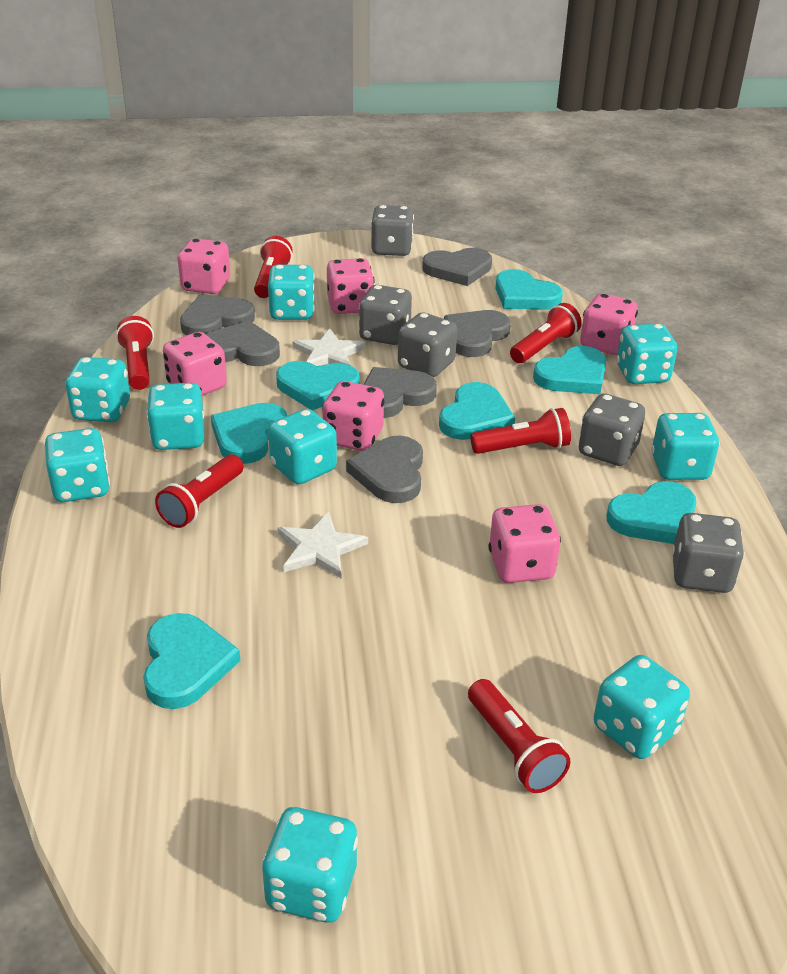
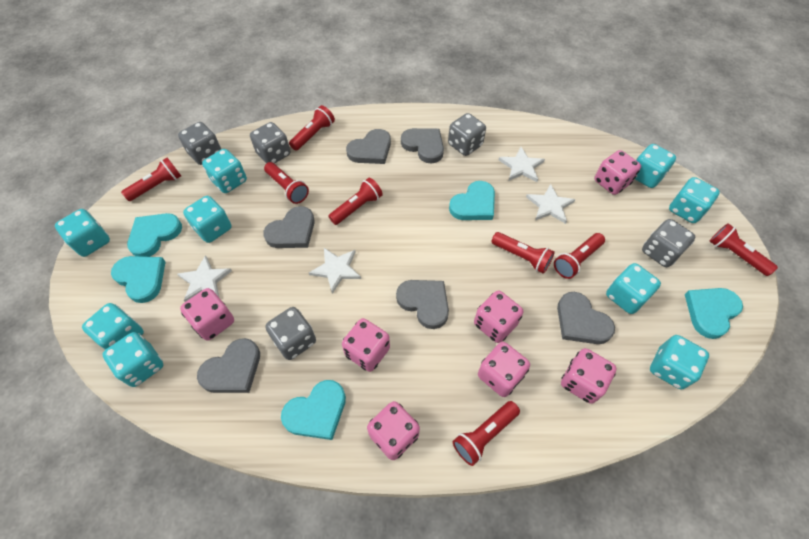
pink dice: 6 -> 7
red flashlight: 6 -> 8
turquoise heart: 7 -> 5
white star: 2 -> 4

